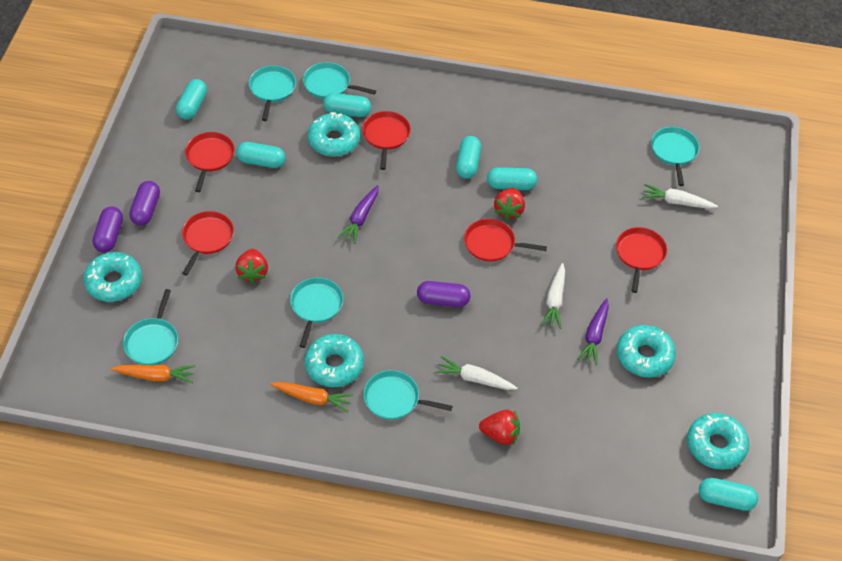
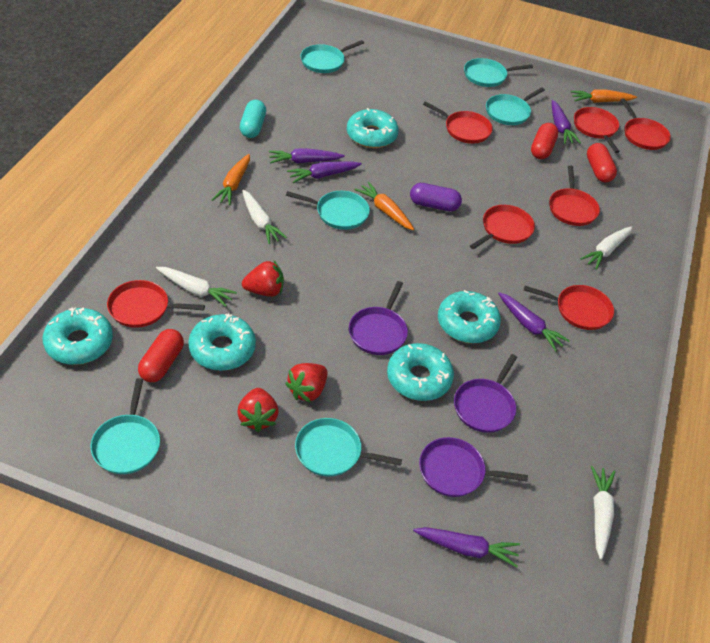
orange carrot: 2 -> 3
purple capsule: 3 -> 1
purple carrot: 2 -> 5
purple pan: 0 -> 3
red capsule: 0 -> 3
red pan: 5 -> 7
turquoise capsule: 6 -> 1
white carrot: 3 -> 4

